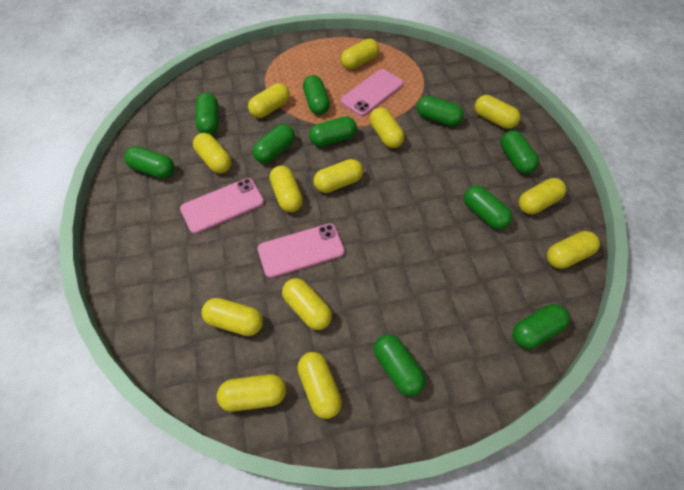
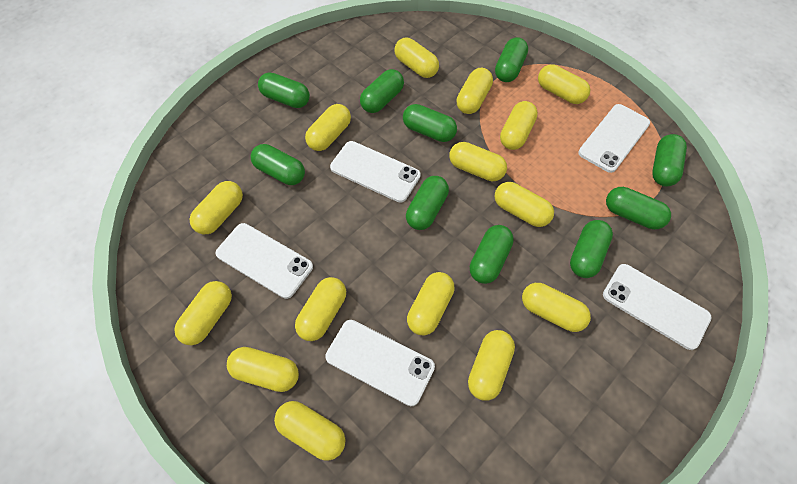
pink phone: 3 -> 0
white phone: 0 -> 5
yellow capsule: 13 -> 15

